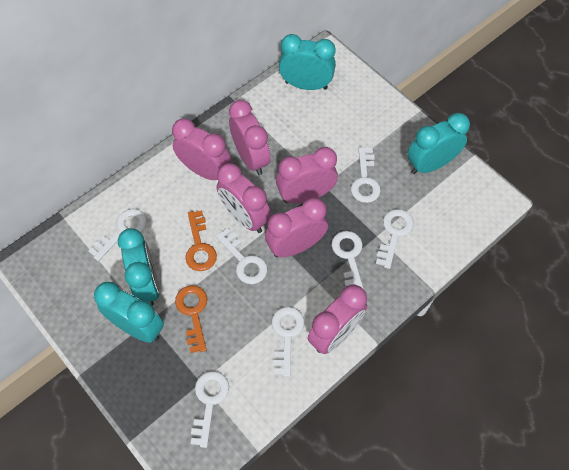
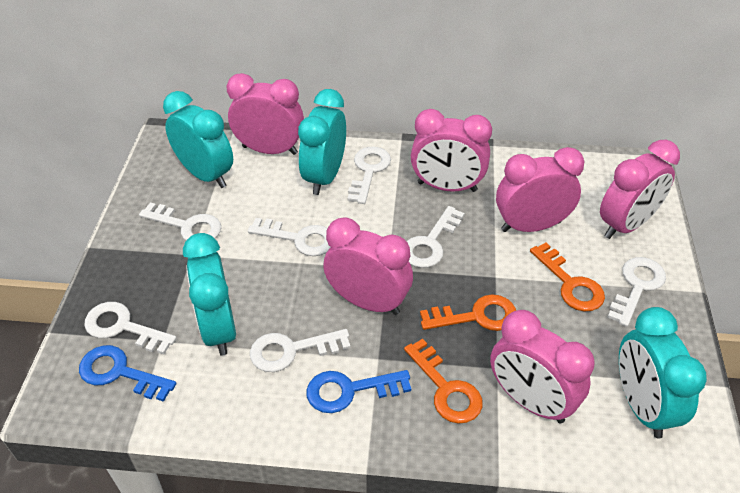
blue key: 0 -> 2
orange key: 2 -> 3

